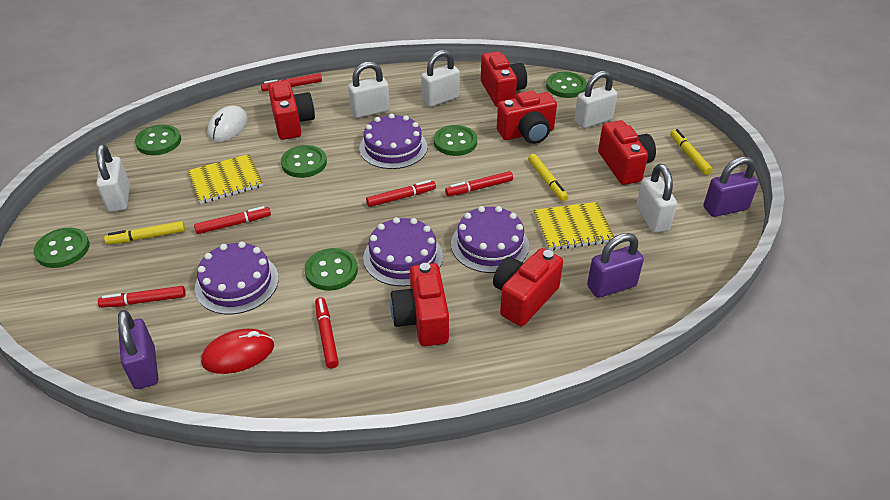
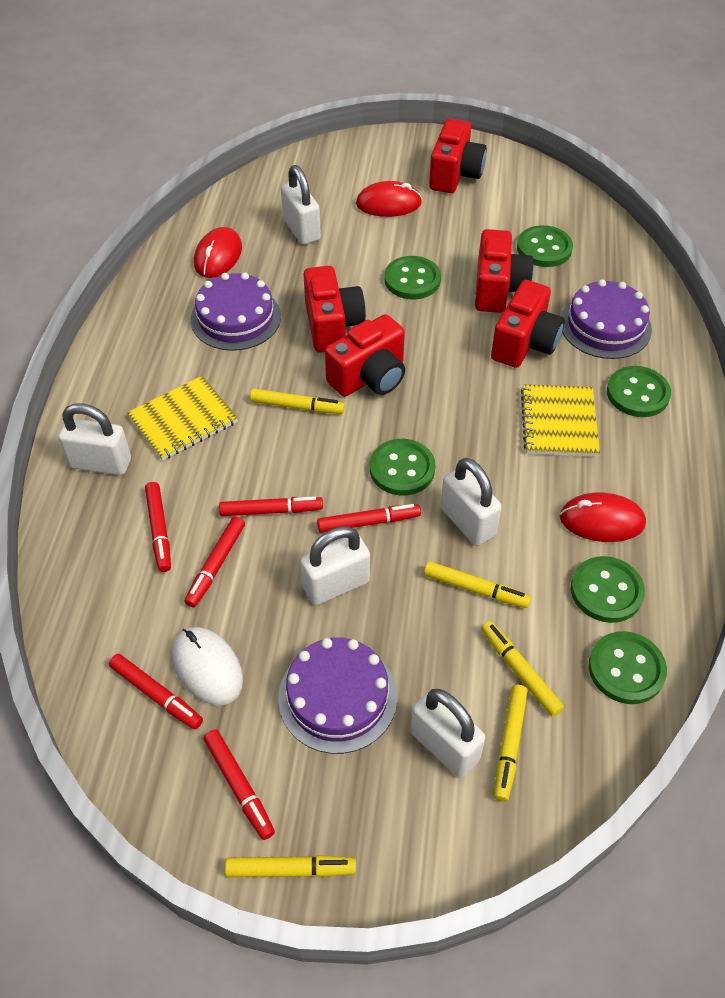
purple cake: 4 -> 3
purple padlock: 3 -> 0
red camera: 6 -> 5
red mouse: 1 -> 3
yellow marker: 3 -> 5

